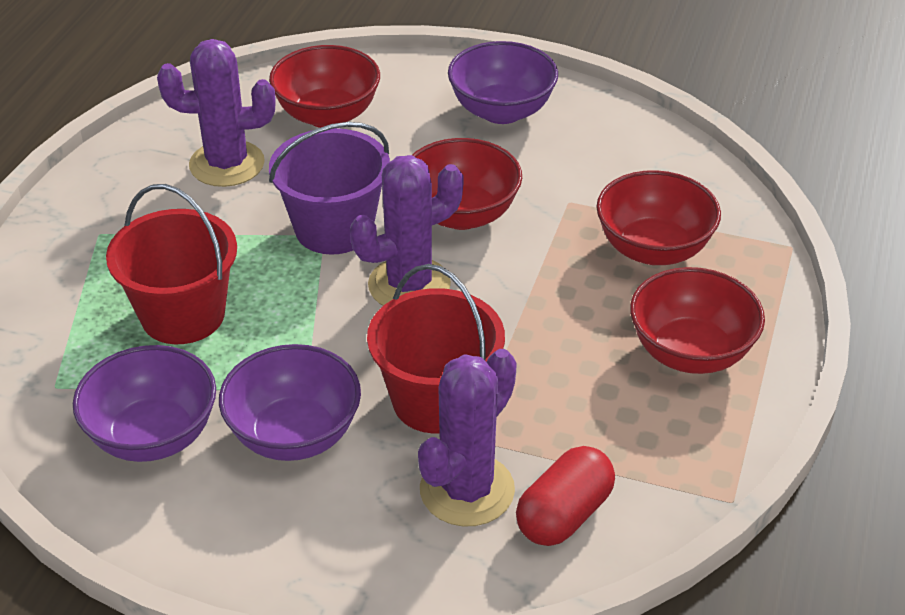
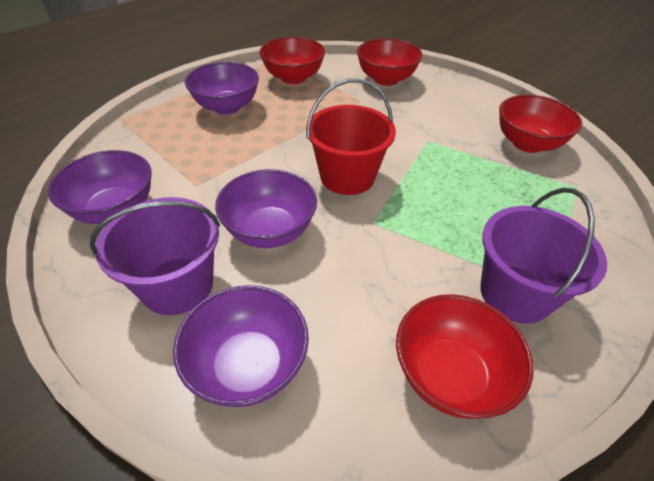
purple bowl: 3 -> 4
purple bucket: 1 -> 2
purple cactus: 3 -> 0
red bucket: 2 -> 1
red capsule: 1 -> 0

